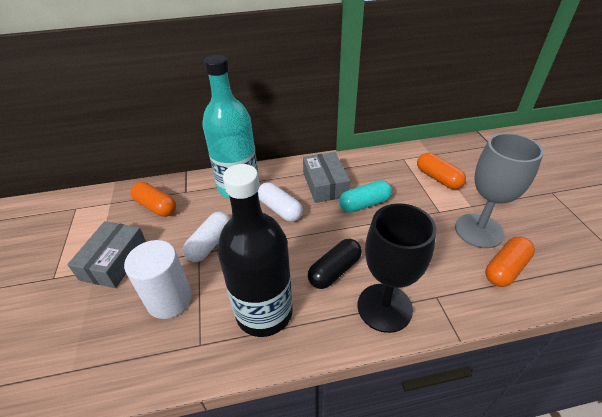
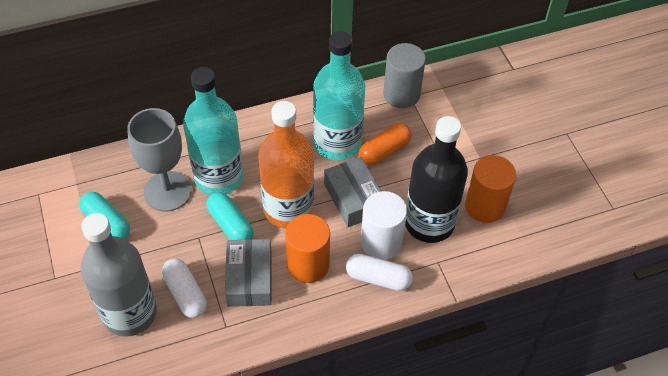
black capsule: 1 -> 0
black goblet: 1 -> 0
grey bottle: 0 -> 1
grey cylinder: 0 -> 1
orange bottle: 0 -> 1
orange capsule: 3 -> 1
orange cylinder: 0 -> 2
turquoise bottle: 1 -> 2
turquoise capsule: 1 -> 2

